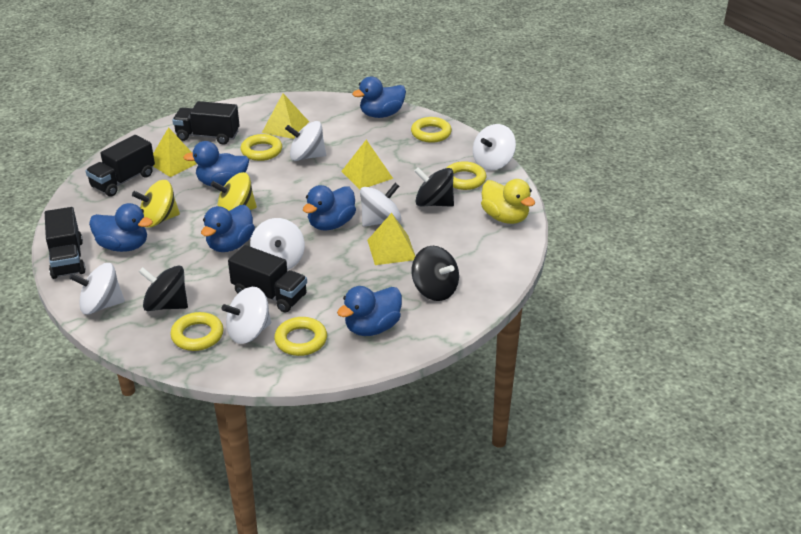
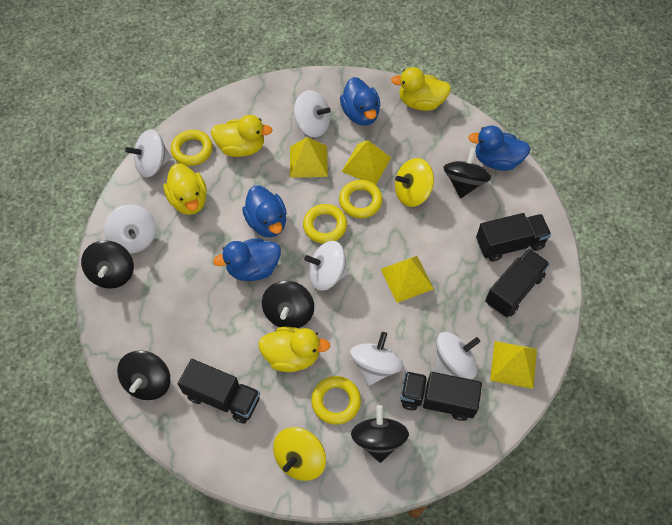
black spinning top: 3 -> 5
blue duck: 6 -> 4
yellow duck: 1 -> 4
yellow ring: 5 -> 4

